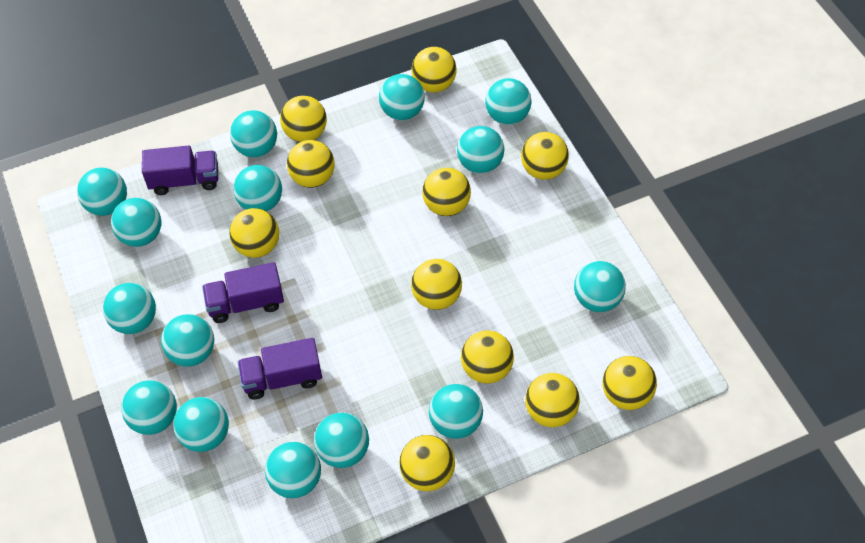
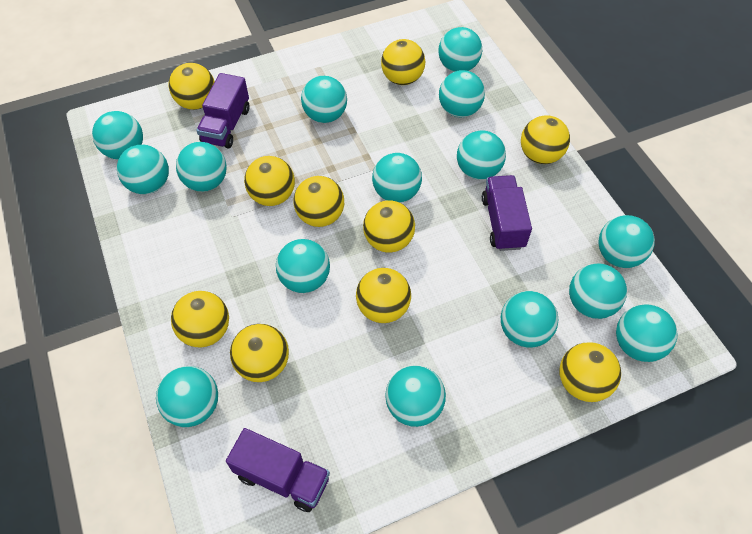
yellow ball: 11 -> 10

